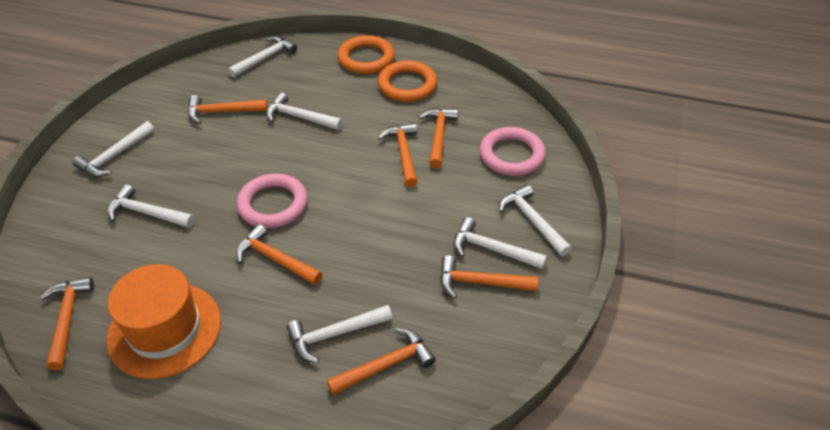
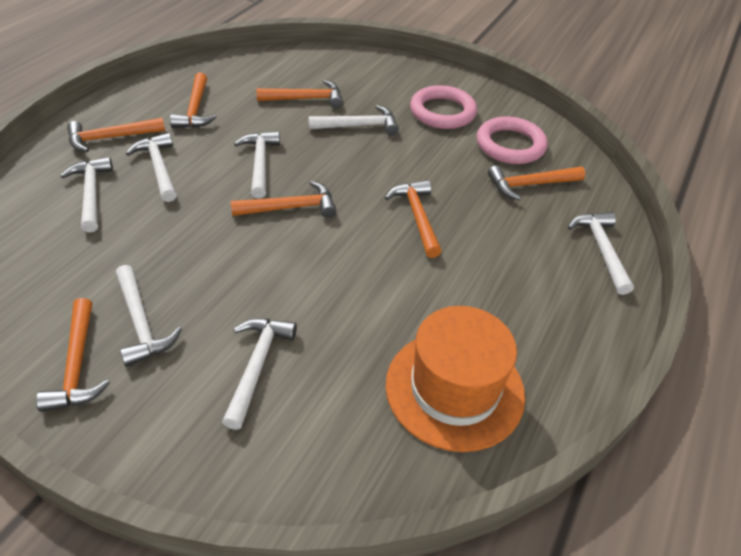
orange ring: 2 -> 0

